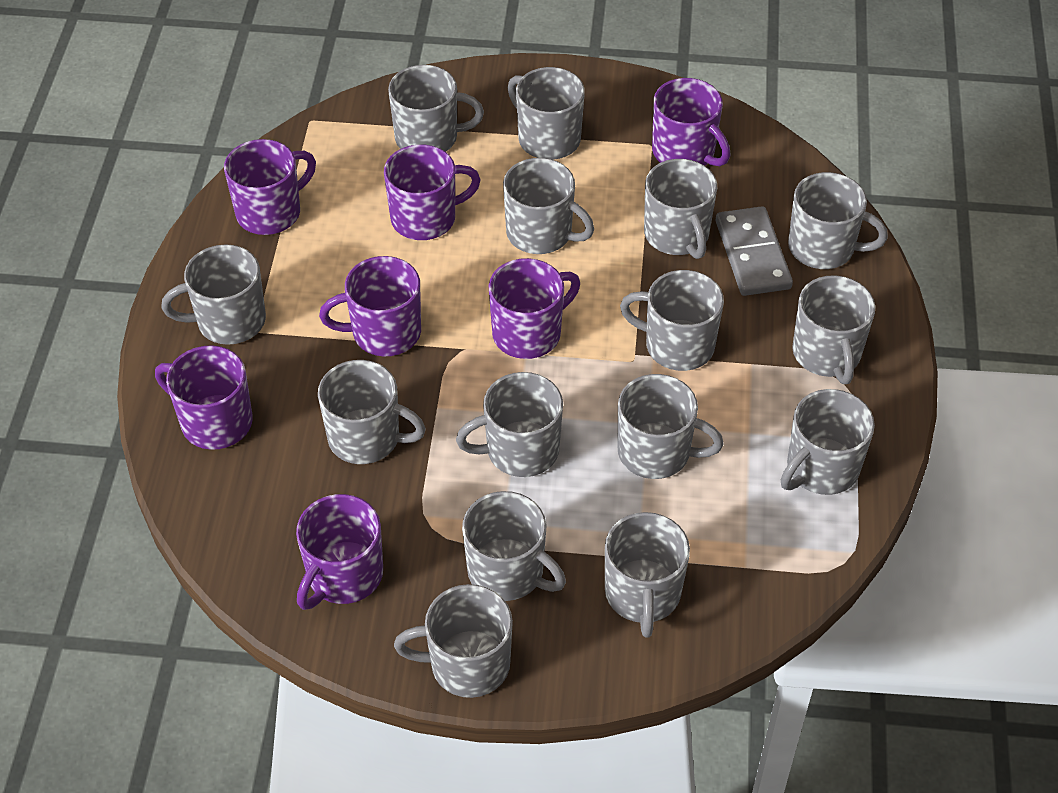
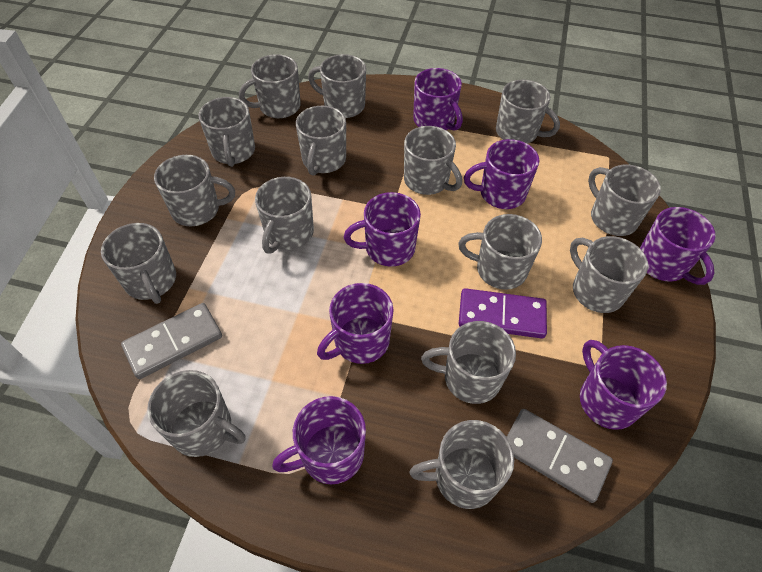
grey domino: 1 -> 2
purple domino: 0 -> 1

